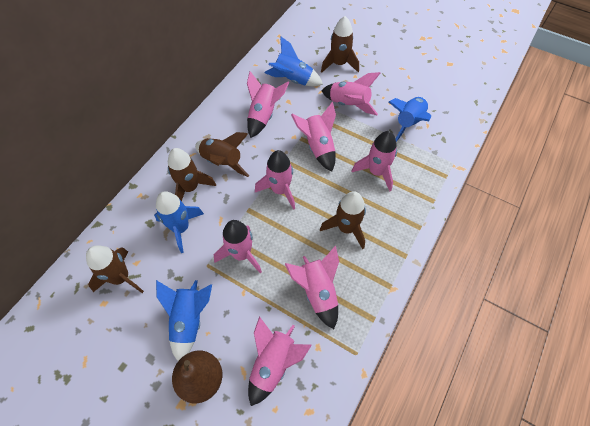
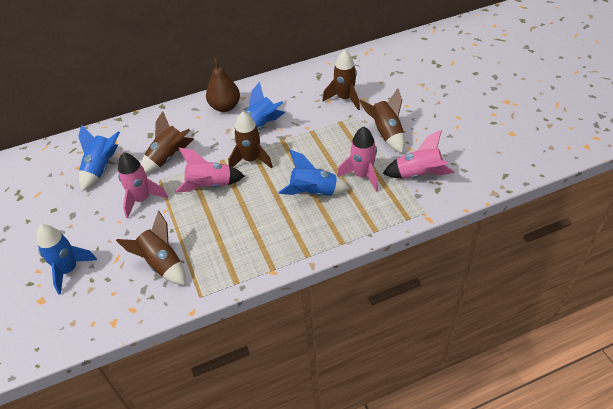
pink rocket: 8 -> 4

